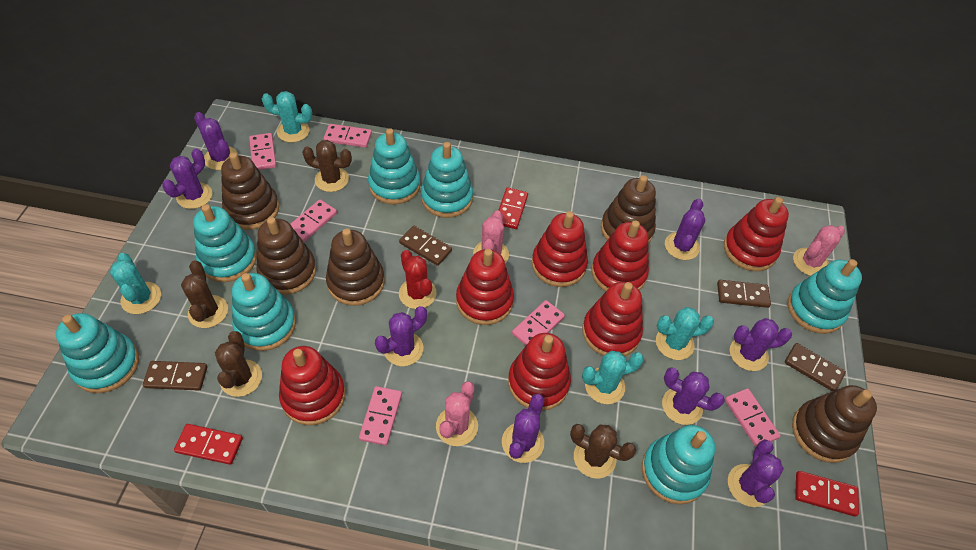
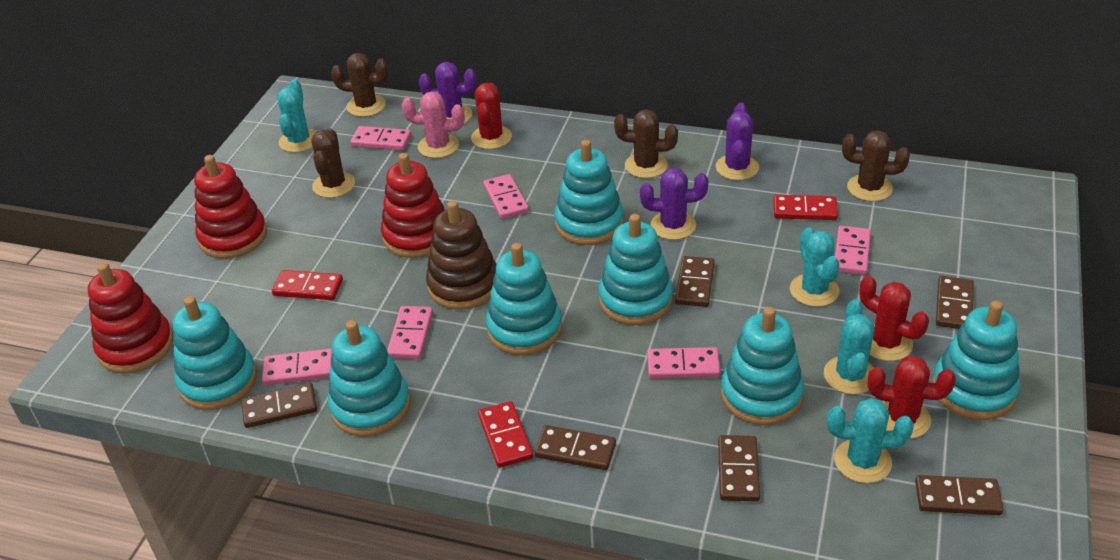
brown domino: 4 -> 6
brown stacking toy: 5 -> 1
pink cactus: 3 -> 1
purple cactus: 8 -> 3
red cactus: 1 -> 3
red stacking toy: 7 -> 3

